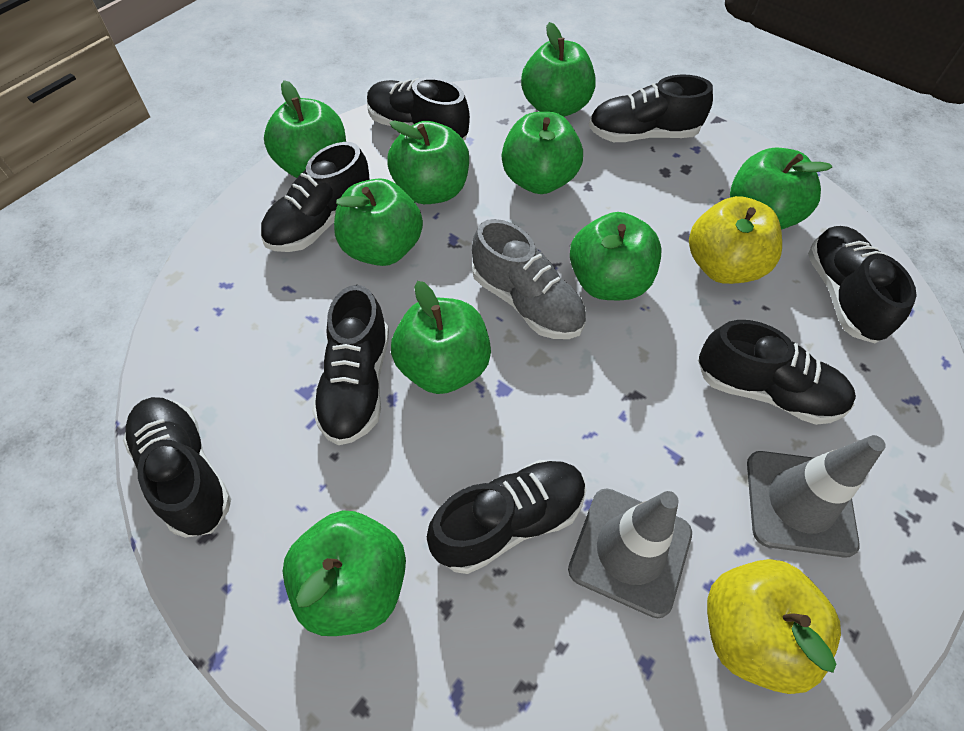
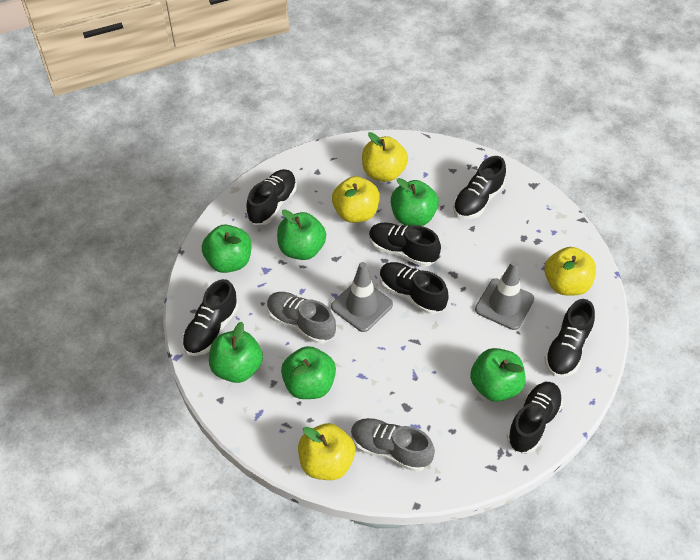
black shoe: 8 -> 7
green apple: 9 -> 6
grey shoe: 1 -> 2
yellow apple: 2 -> 4

